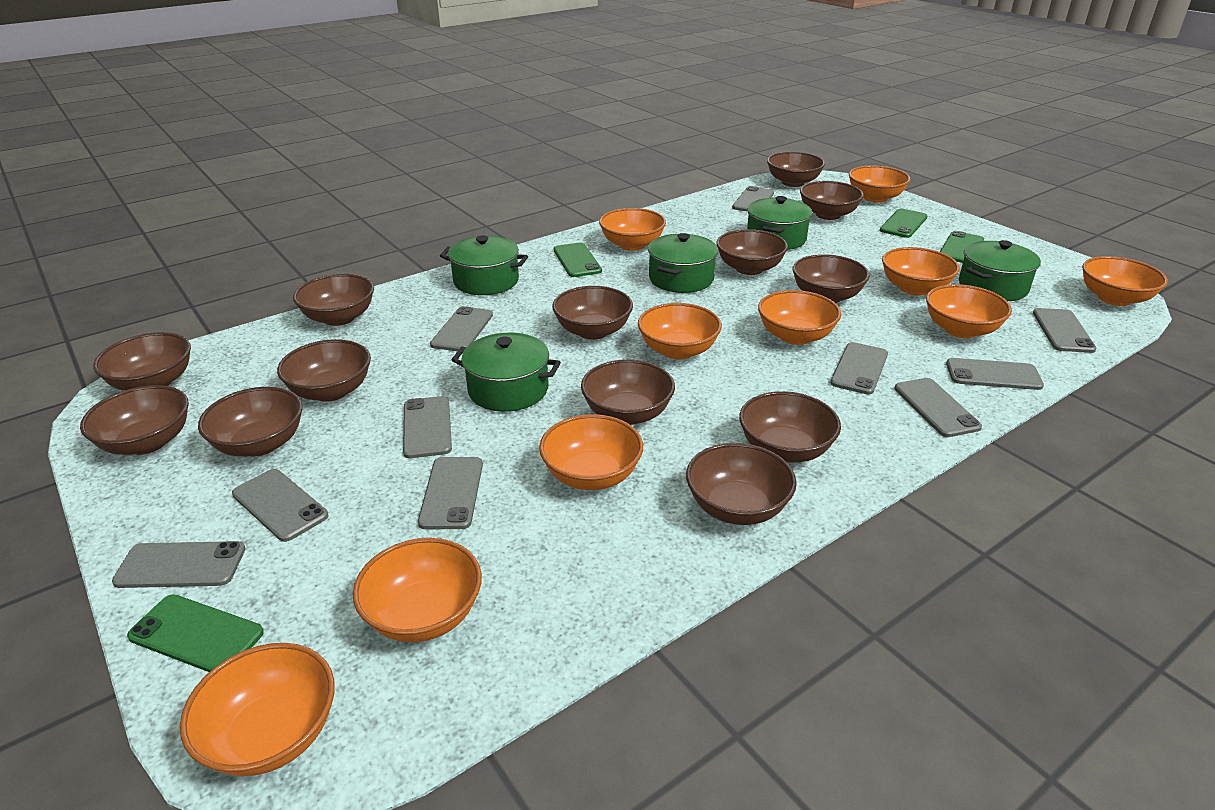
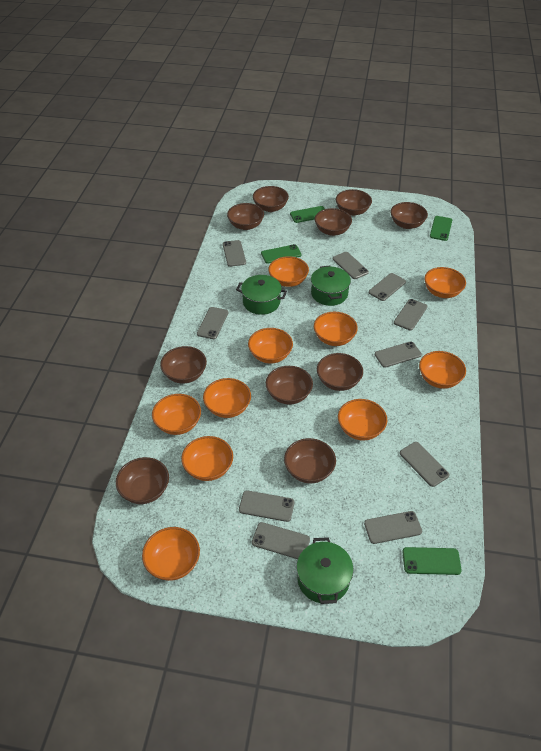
brown bowl: 13 -> 10
green pot: 5 -> 3

